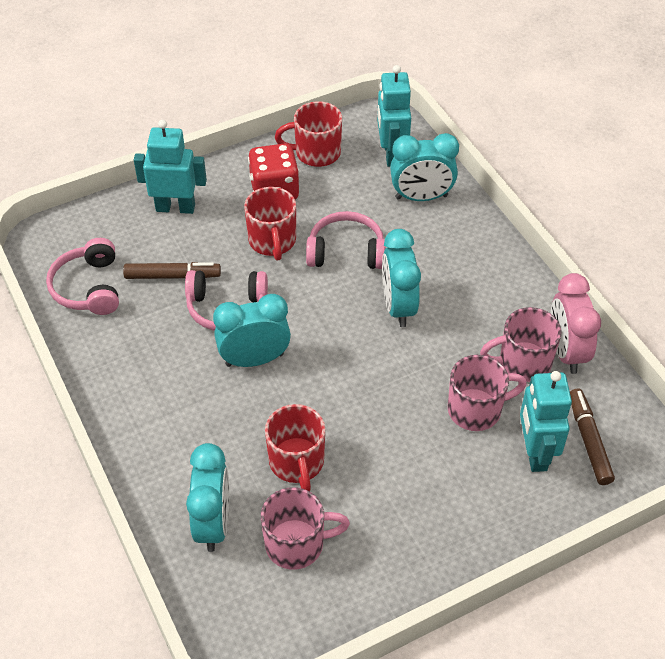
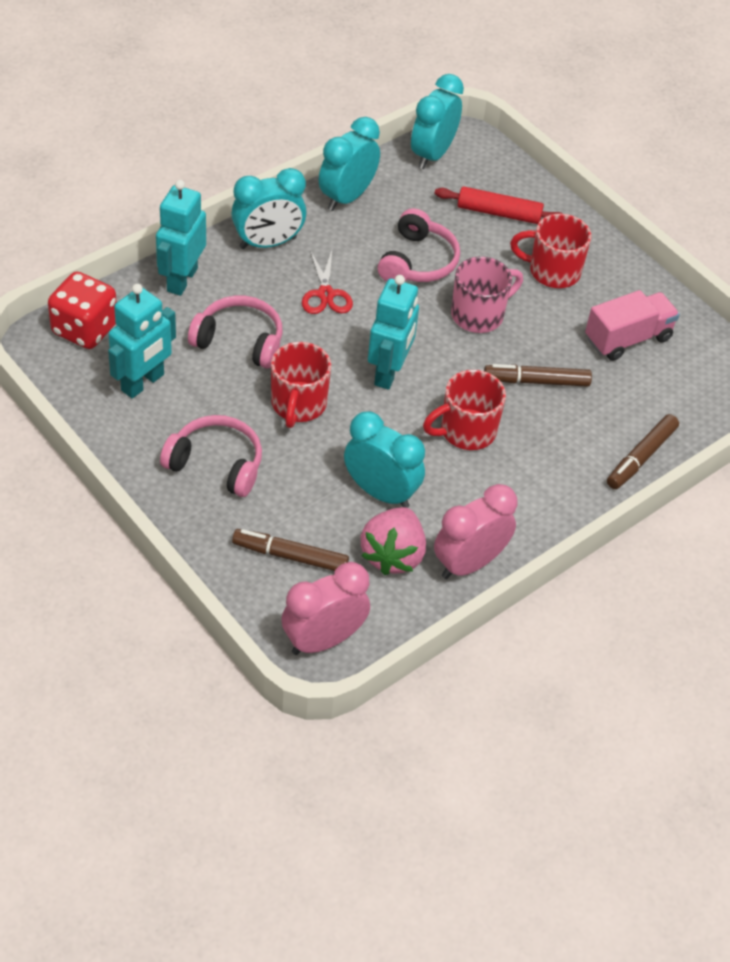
brown marker: 2 -> 3
pink clock: 1 -> 2
pink mug: 3 -> 1
pink strawberry: 0 -> 1
pink truck: 0 -> 1
red rolling pin: 0 -> 1
red scissors: 0 -> 1

